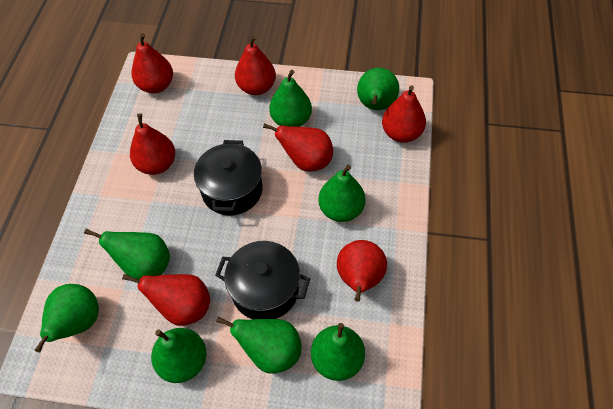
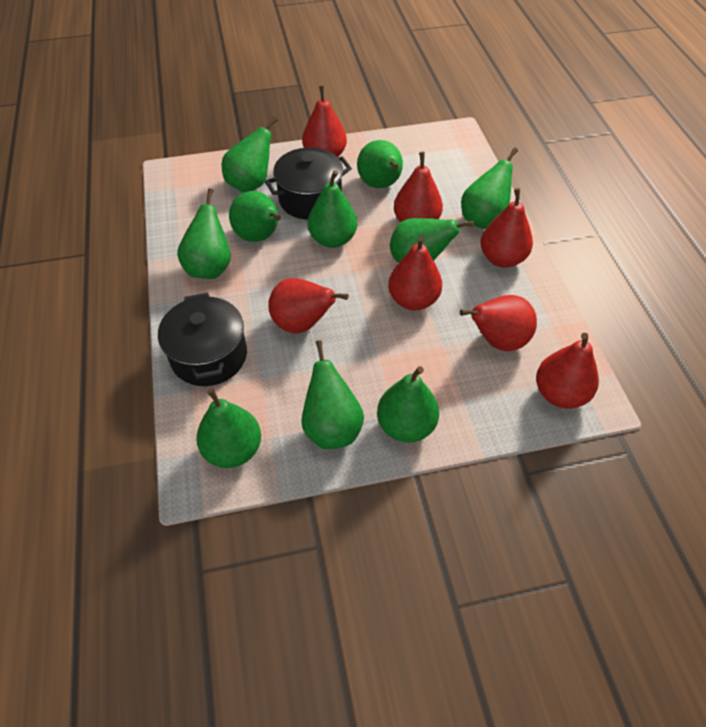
green pear: 8 -> 10

